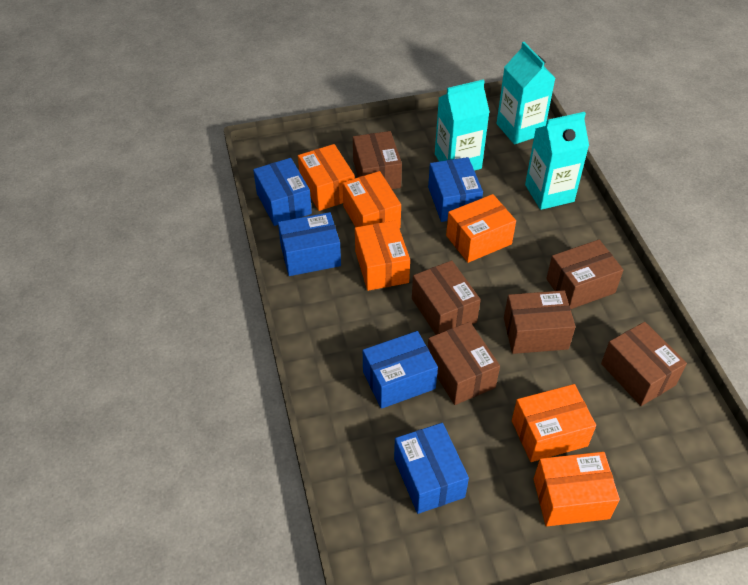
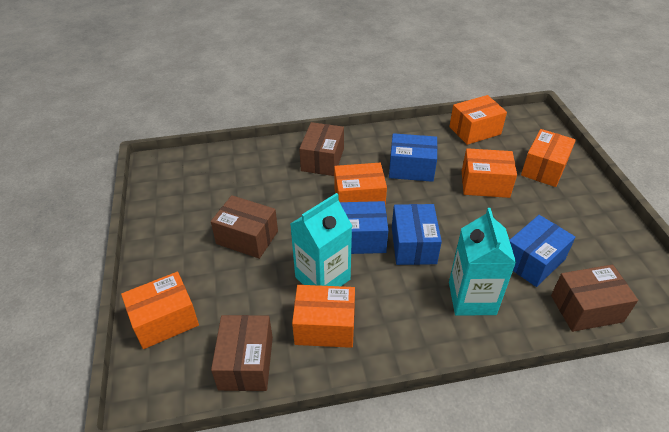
blue box: 5 -> 4
brown box: 6 -> 4
turquoise carton: 3 -> 2

